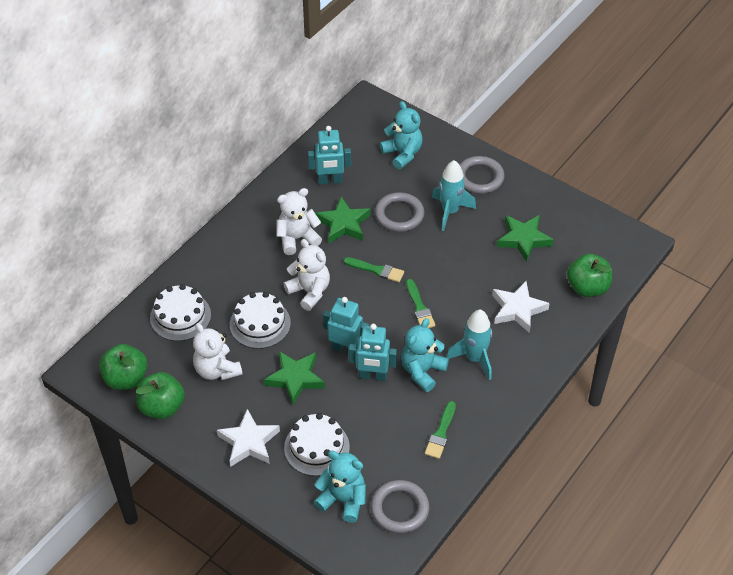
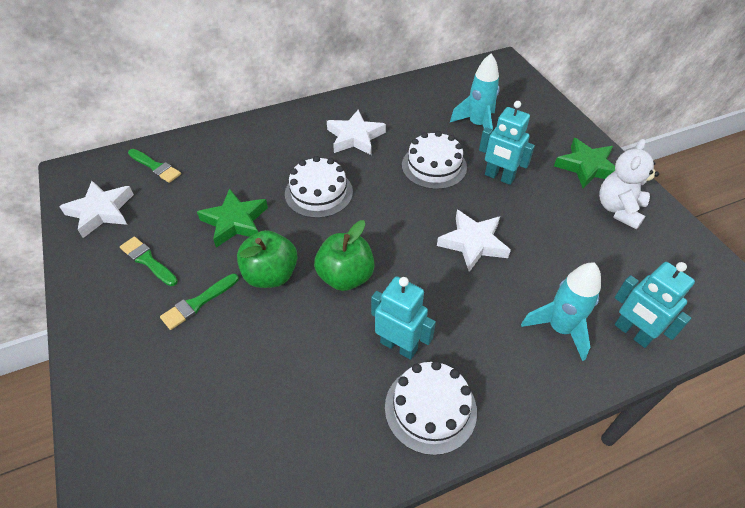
green apple: 3 -> 2
green star: 3 -> 2
grey ring: 3 -> 0
turquoise teddy bear: 3 -> 0
white star: 2 -> 3
white teddy bear: 3 -> 1

